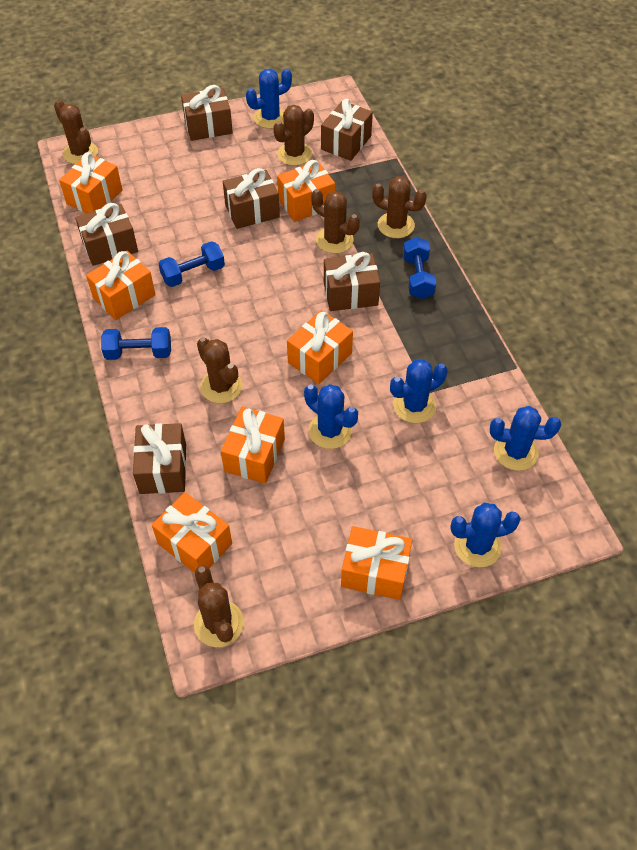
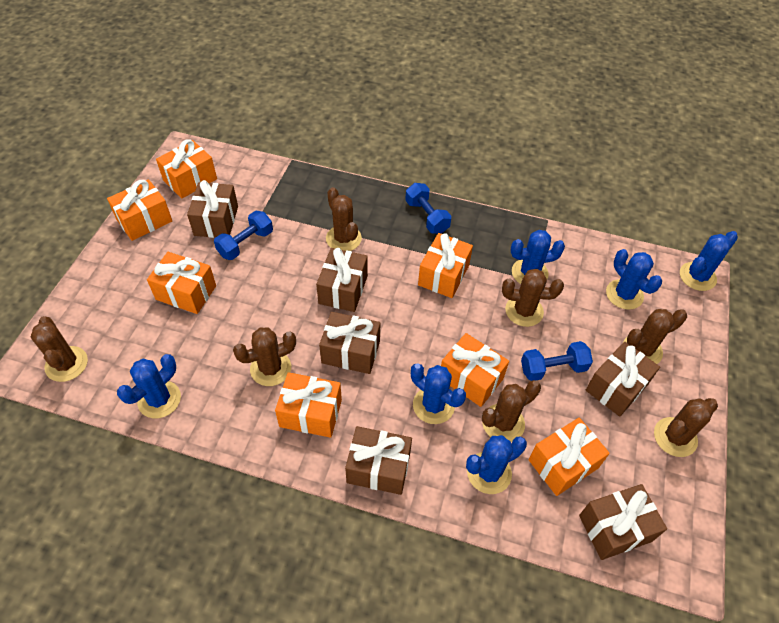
blue cactus: 5 -> 6
brown cactus: 6 -> 7

